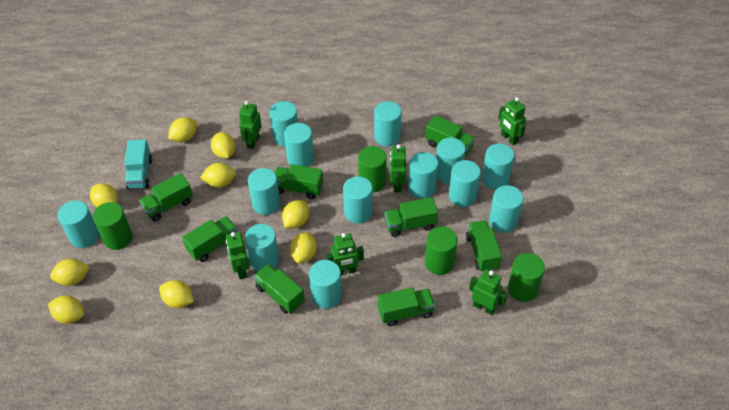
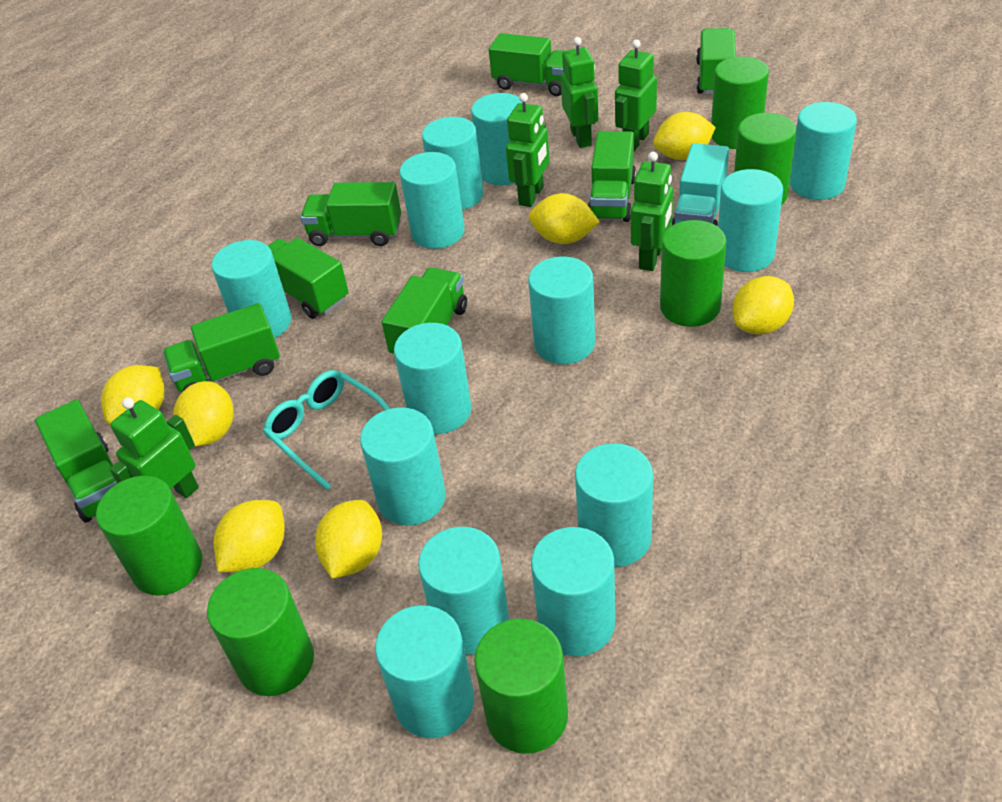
green cylinder: 4 -> 6
green robot: 6 -> 5
turquoise glasses: 0 -> 1
yellow lemon: 9 -> 7

